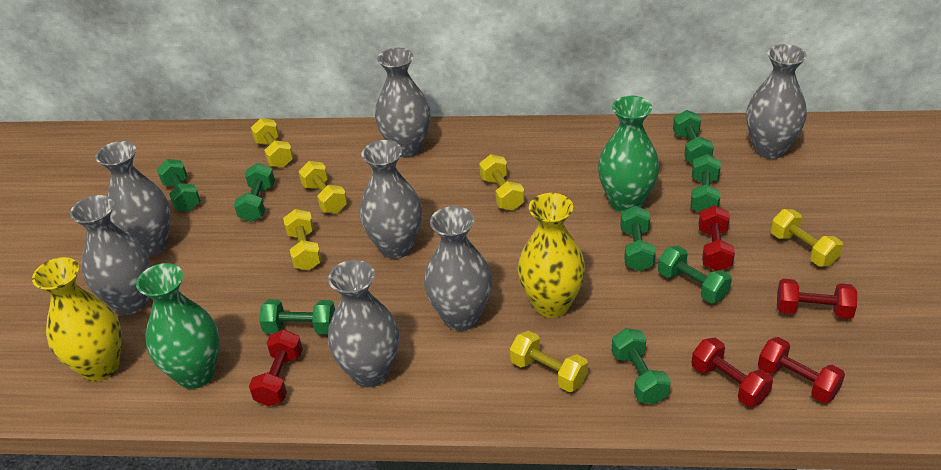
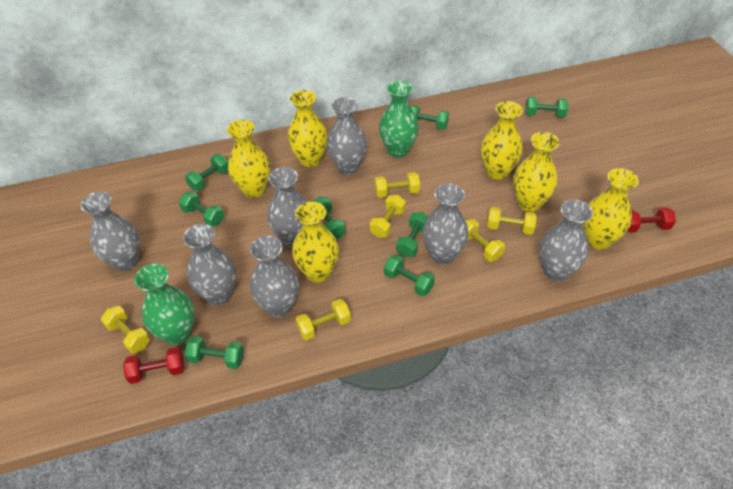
red dumbbell: 5 -> 2
yellow vase: 2 -> 6

